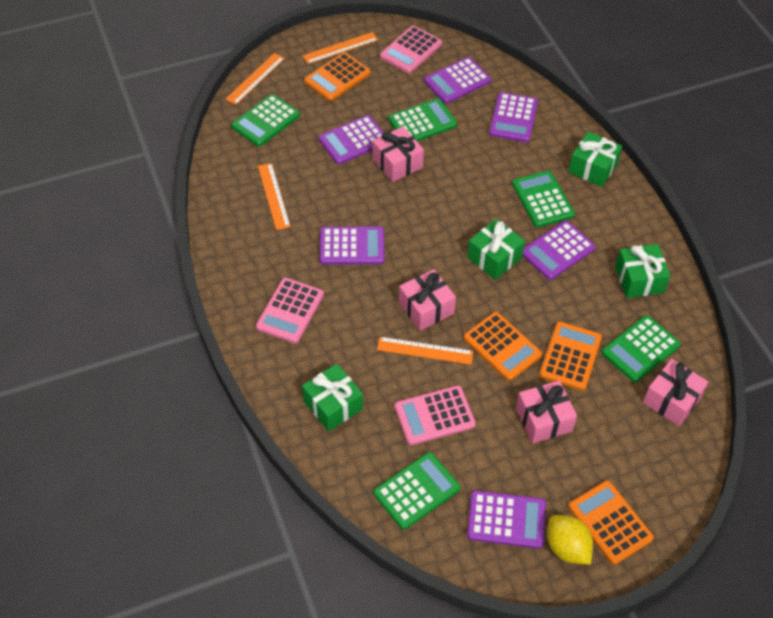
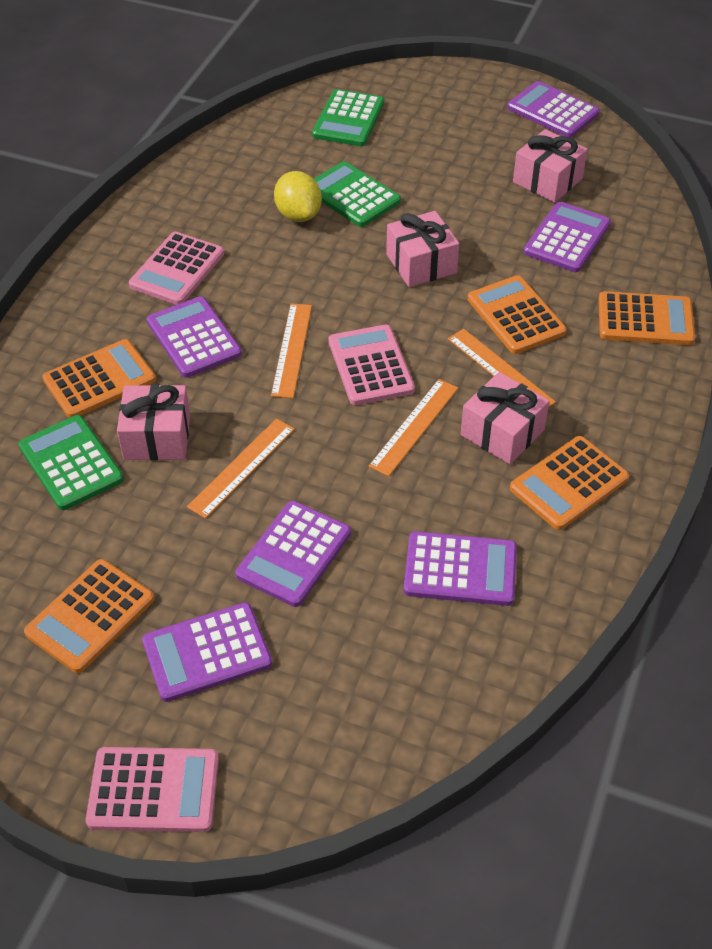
green calculator: 5 -> 3
green gift: 4 -> 0
orange calculator: 4 -> 5

